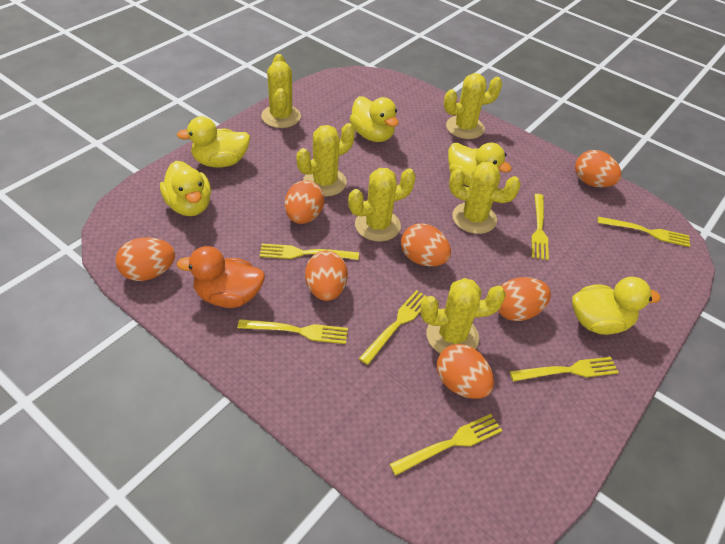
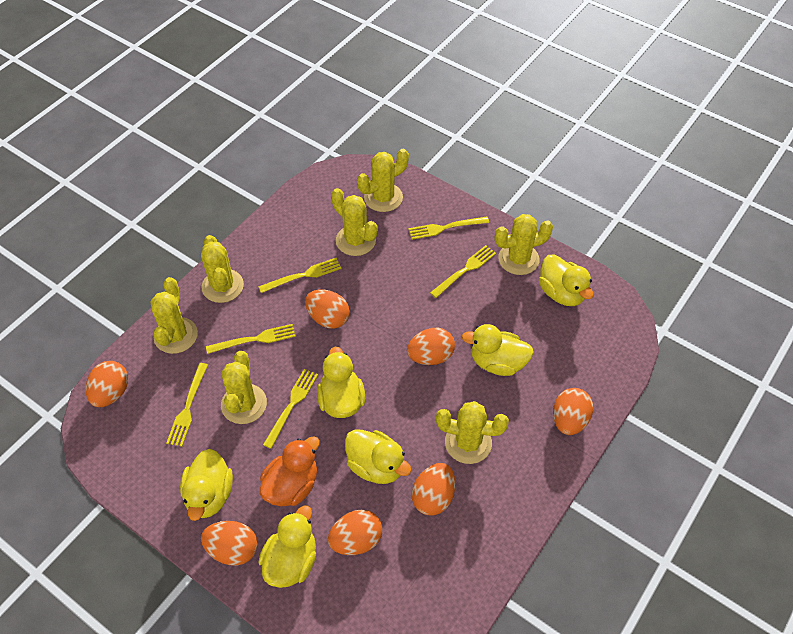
yellow cactus: 6 -> 7
yellow duck: 5 -> 6
yellow fork: 7 -> 6

